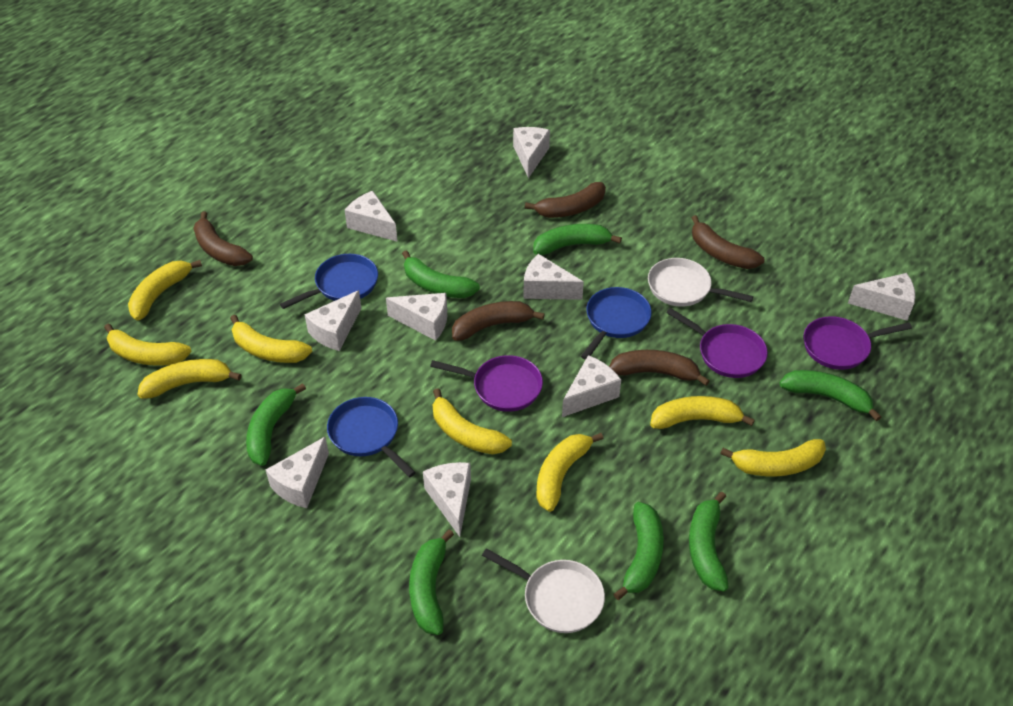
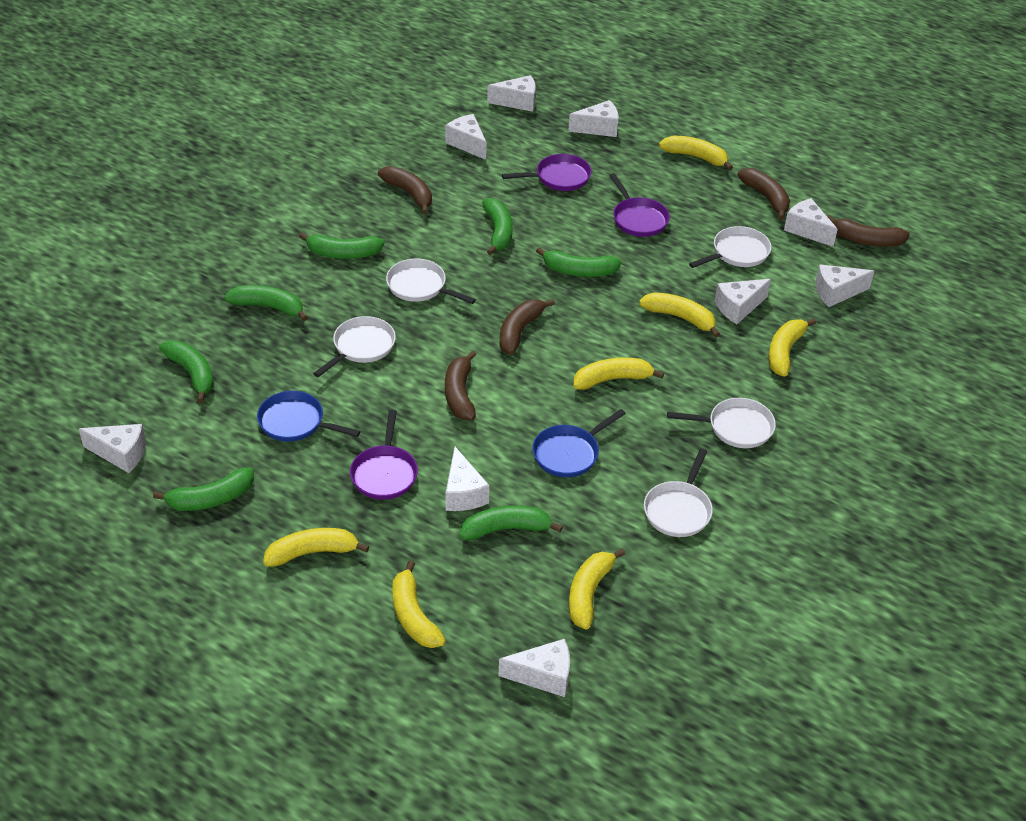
blue pan: 3 -> 2
white pan: 2 -> 5
yellow banana: 8 -> 7

